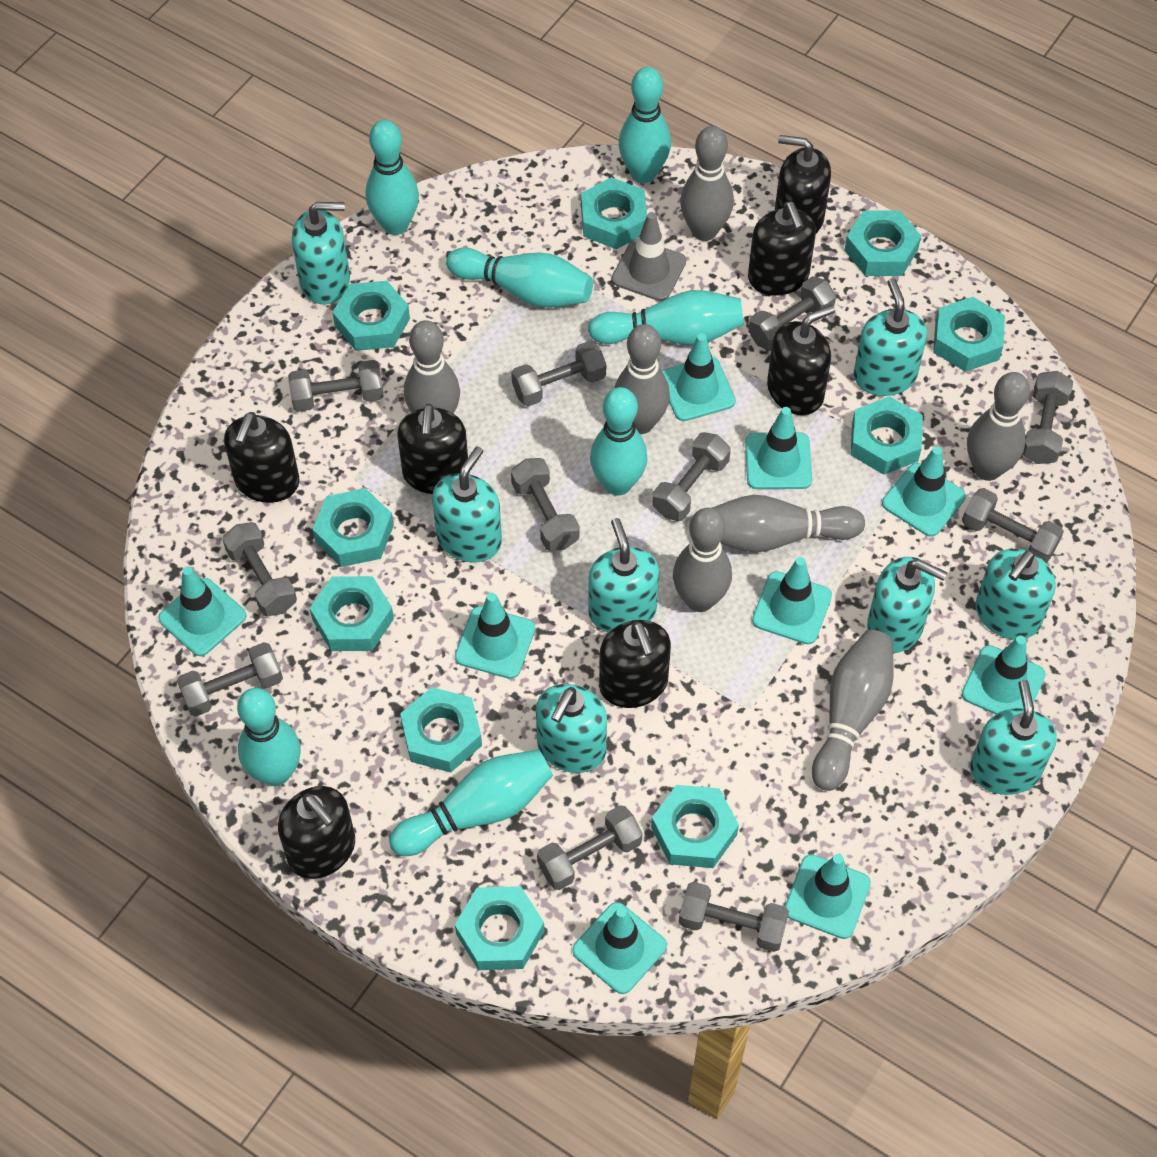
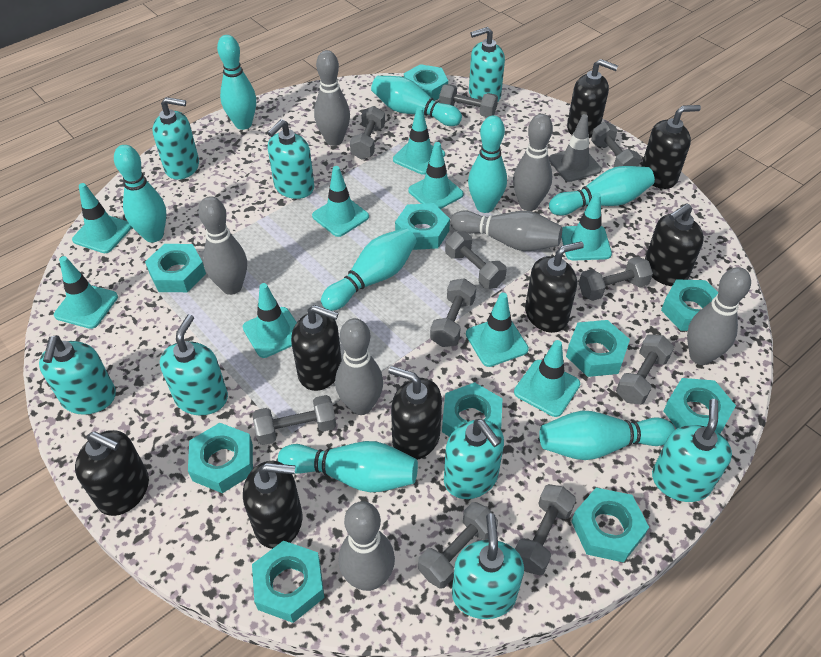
black soap dispenser: 7 -> 8
grey dumbbell: 11 -> 10
turquoise bowling pin: 7 -> 8

